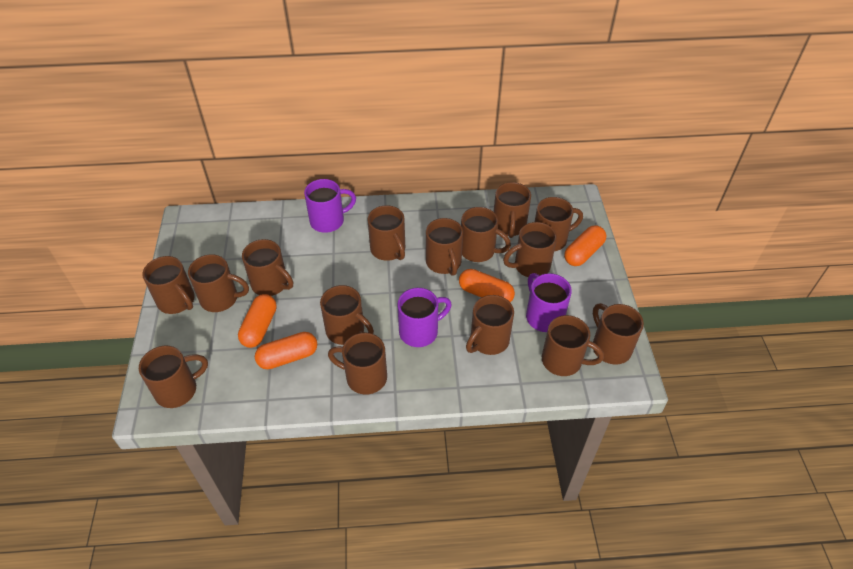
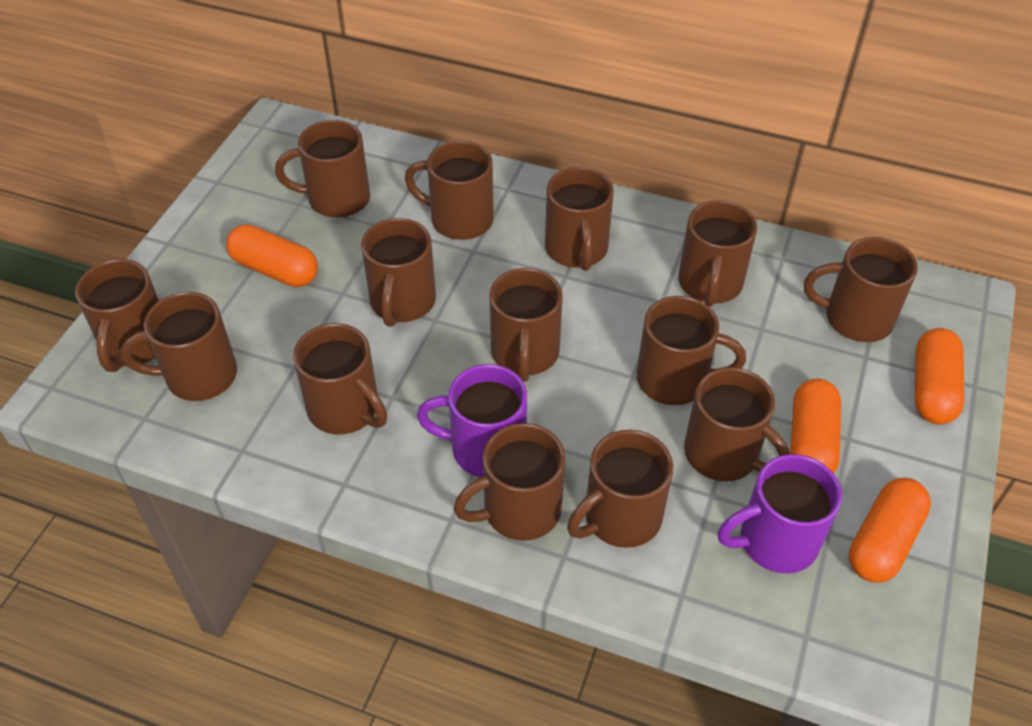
brown mug: 15 -> 14
purple mug: 3 -> 2

